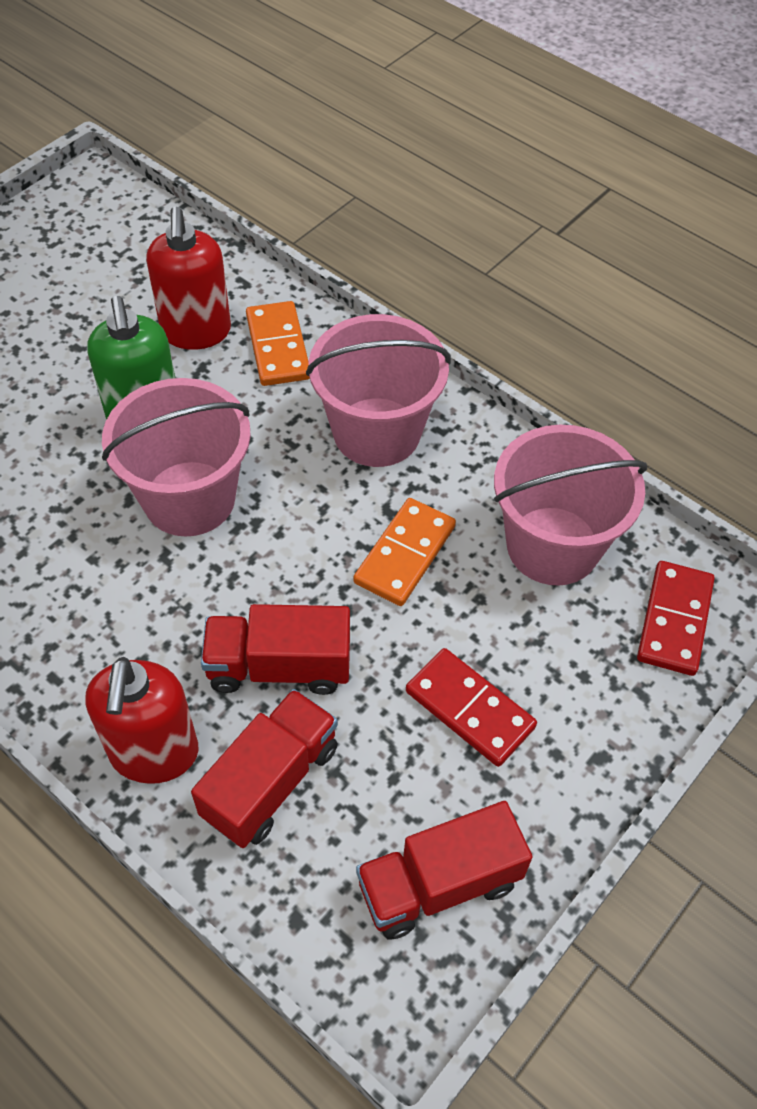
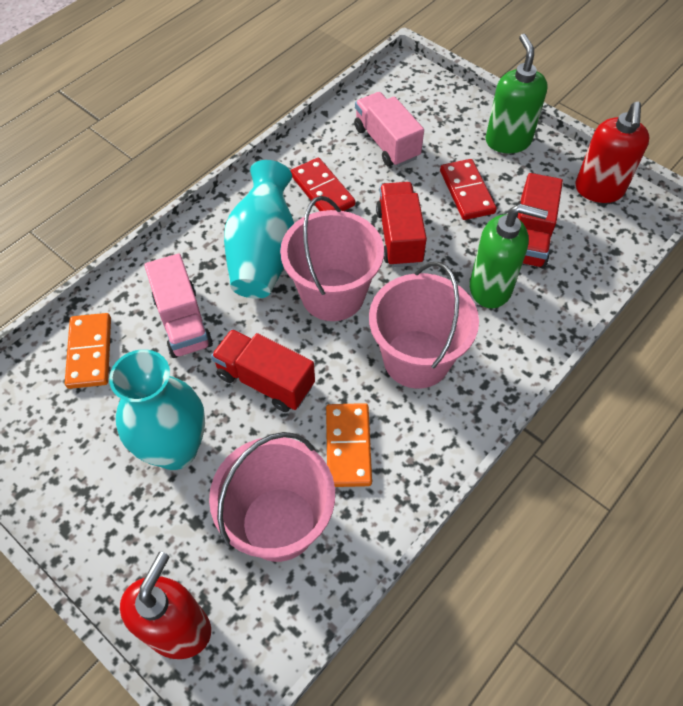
green soap dispenser: 1 -> 2
pink truck: 0 -> 2
turquoise vase: 0 -> 2

